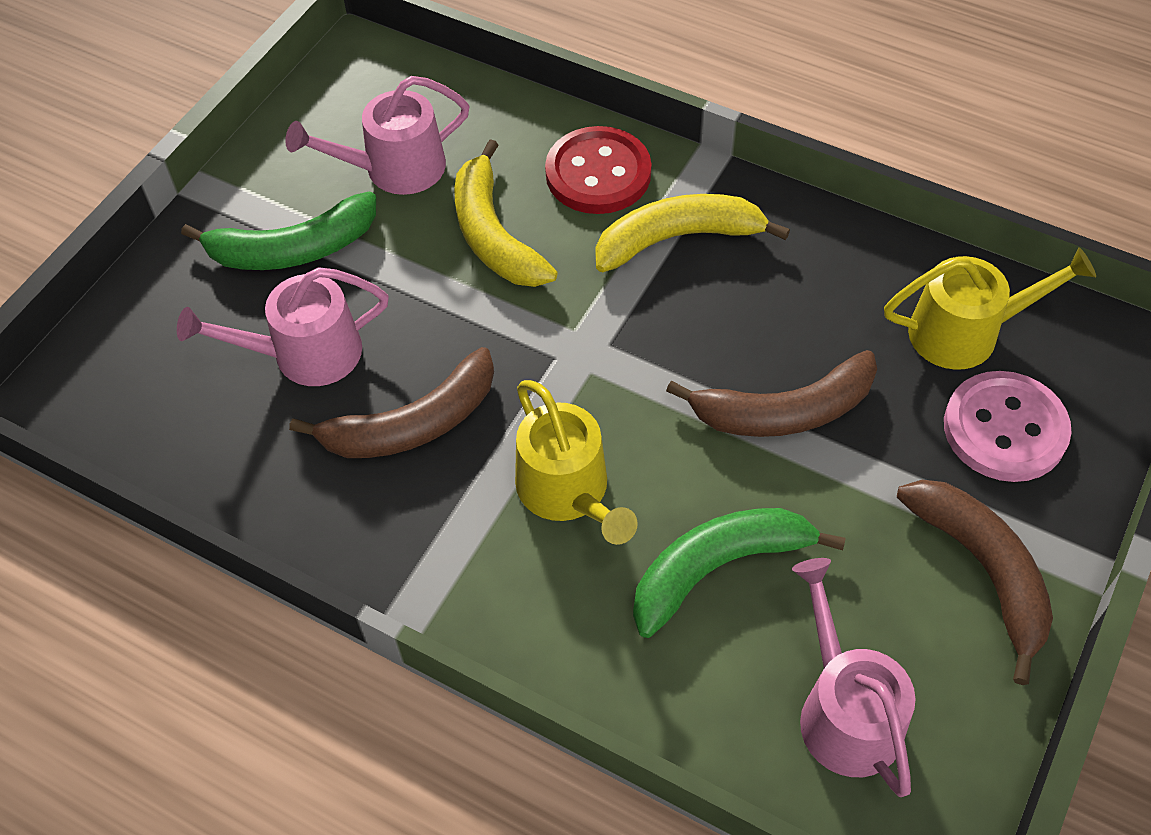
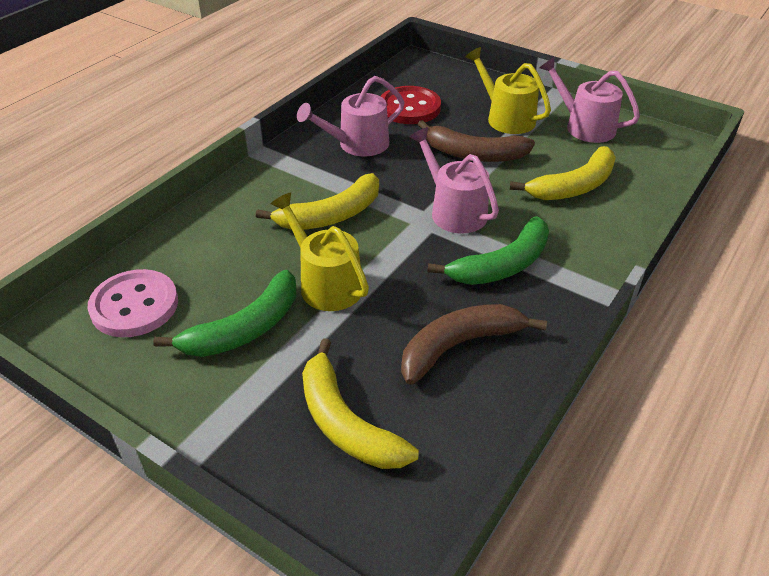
brown banana: 3 -> 2
yellow banana: 2 -> 3

